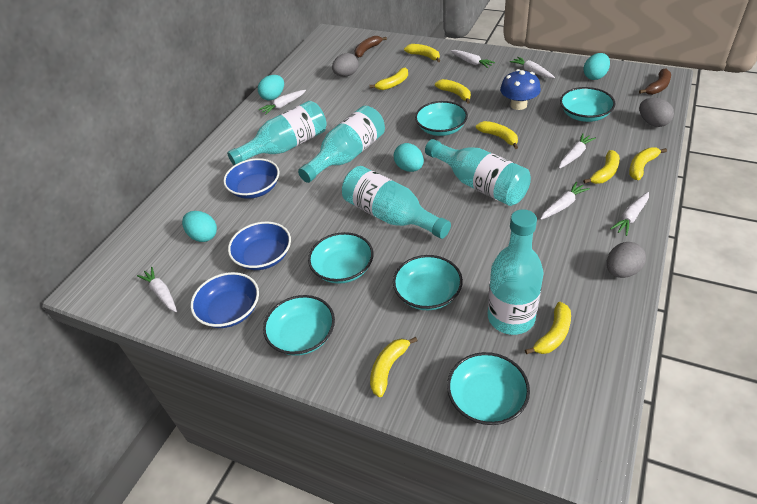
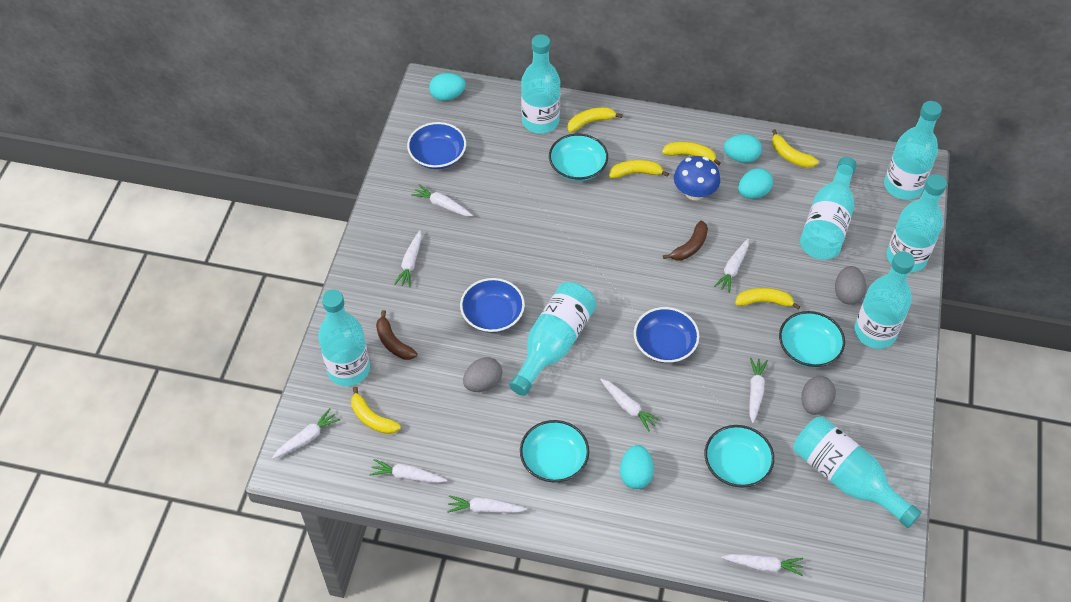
turquoise bottle: 5 -> 8
turquoise bowl: 6 -> 4
white carrot: 7 -> 9
yellow banana: 8 -> 6

